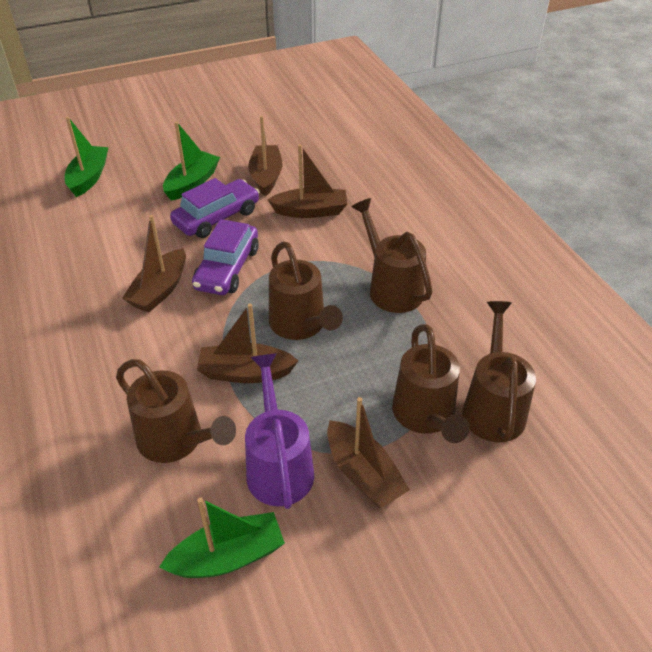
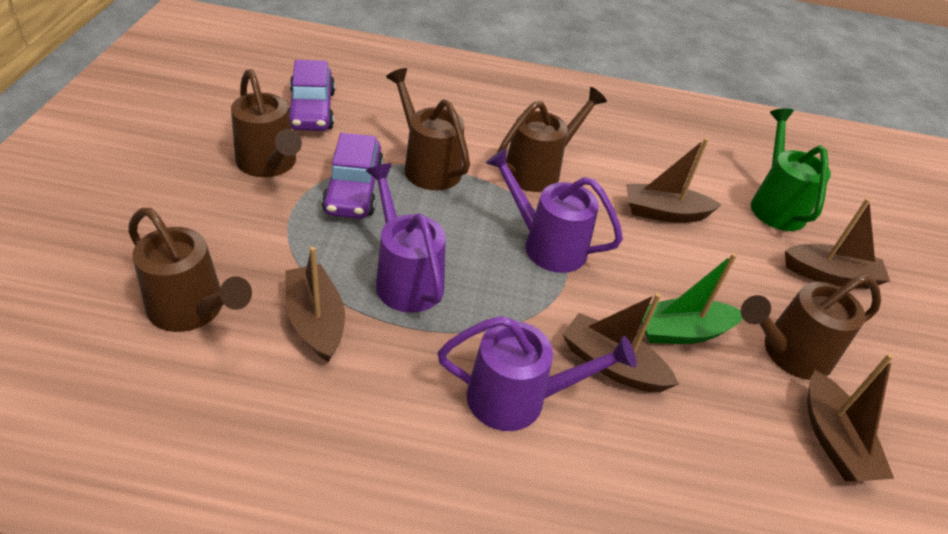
green boat: 3 -> 1
green watering can: 0 -> 1
purple watering can: 1 -> 3

